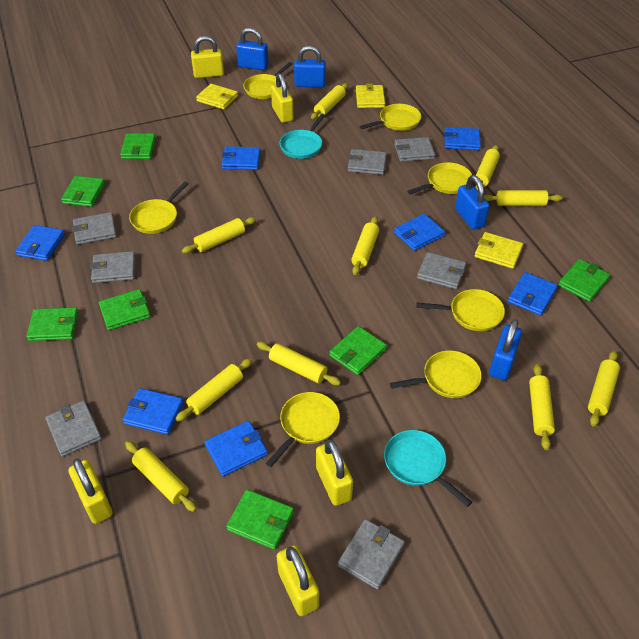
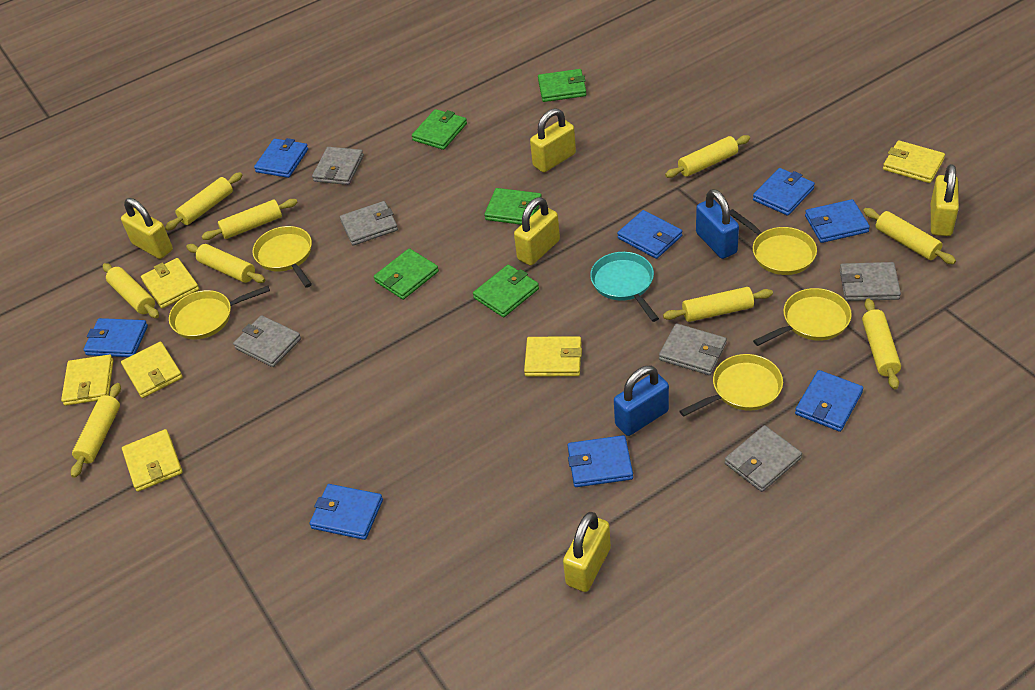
blue padlock: 4 -> 2
blue wallet: 7 -> 8
green wallet: 7 -> 5
grey wallet: 7 -> 6
turquoise pan: 2 -> 1
yellow pan: 7 -> 5
yellow rolling pin: 10 -> 9
yellow wallet: 3 -> 6

